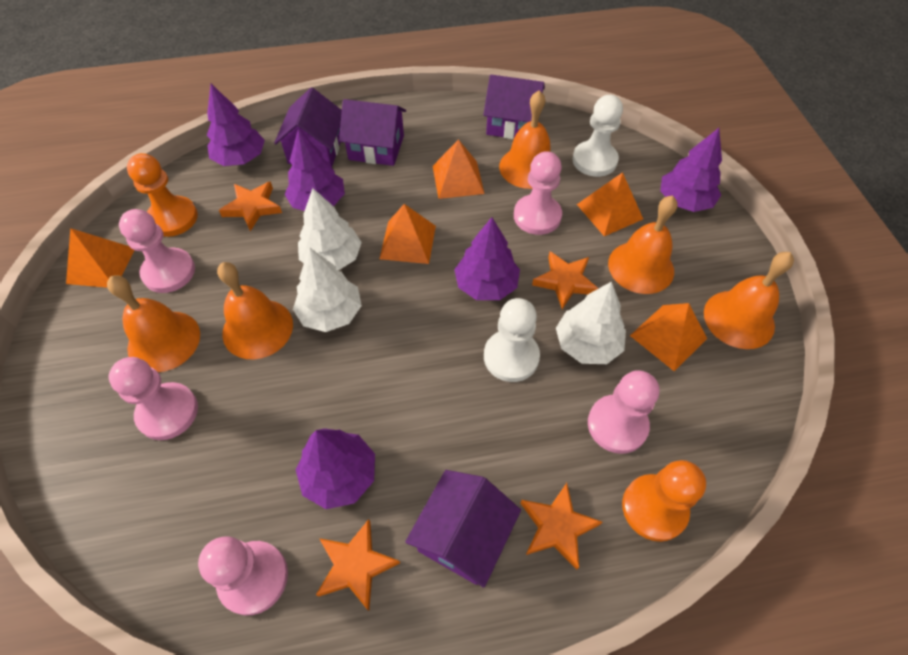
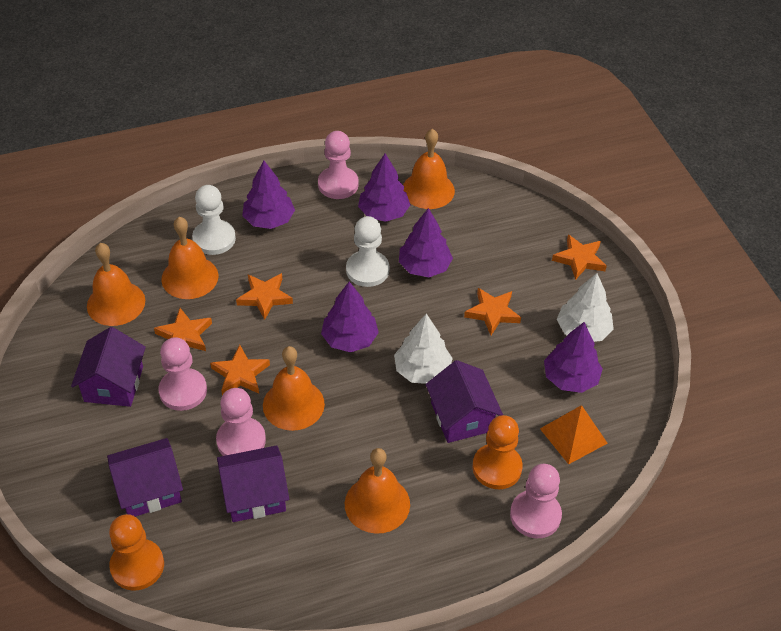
orange pyramid: 5 -> 1
orange star: 4 -> 5
pink pawn: 5 -> 4
white tree: 3 -> 2

